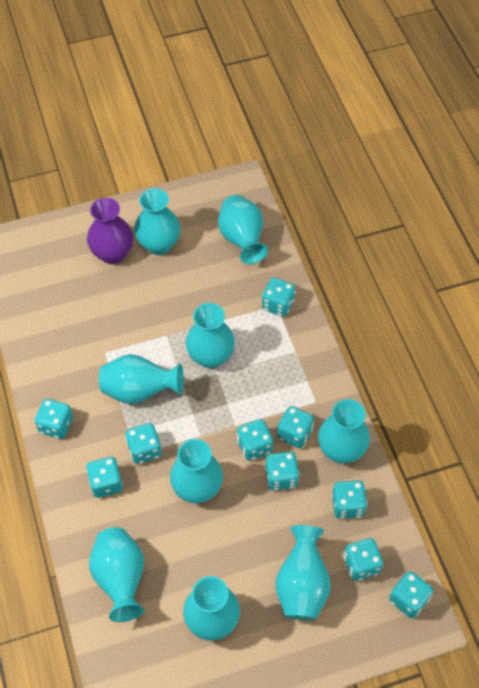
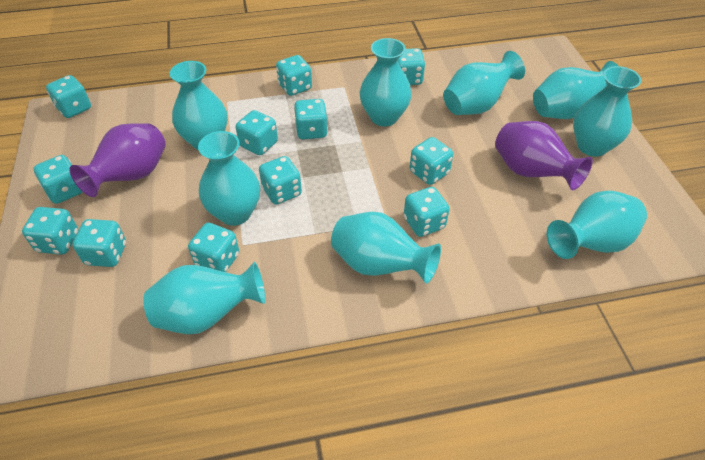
purple vase: 1 -> 2
turquoise dice: 10 -> 12

